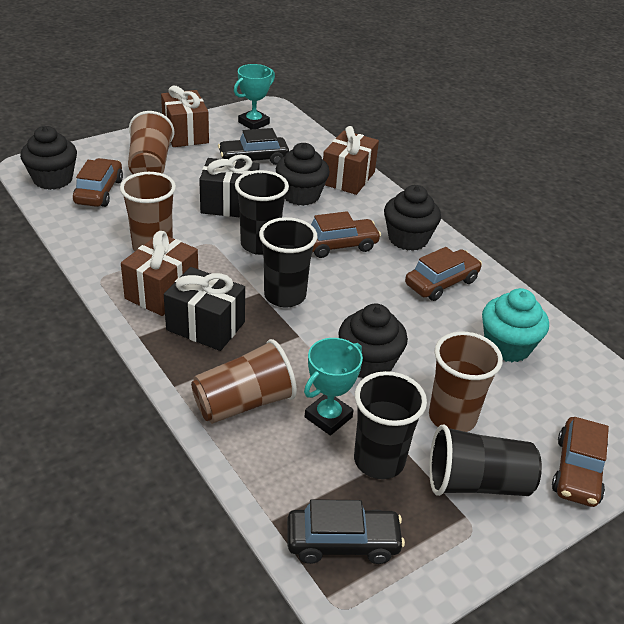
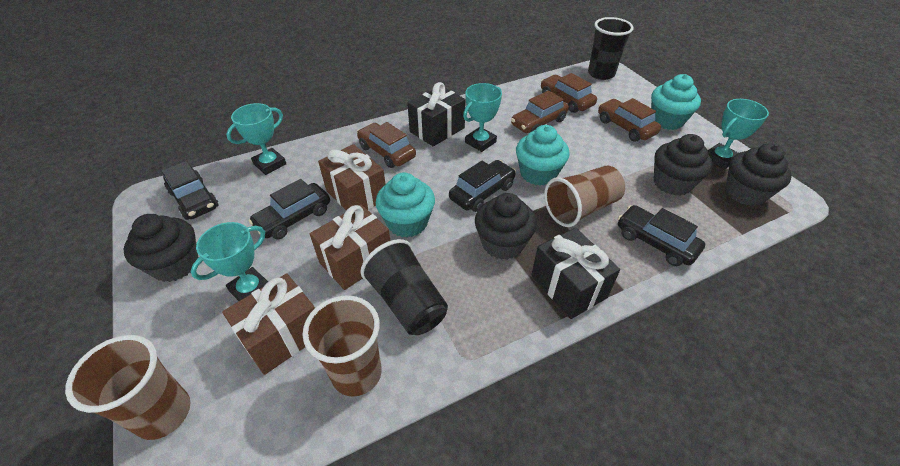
black car: 2 -> 4
black cup: 4 -> 2
brown cup: 4 -> 3
turquoise cupcake: 1 -> 3
turquoise trophy: 2 -> 4

